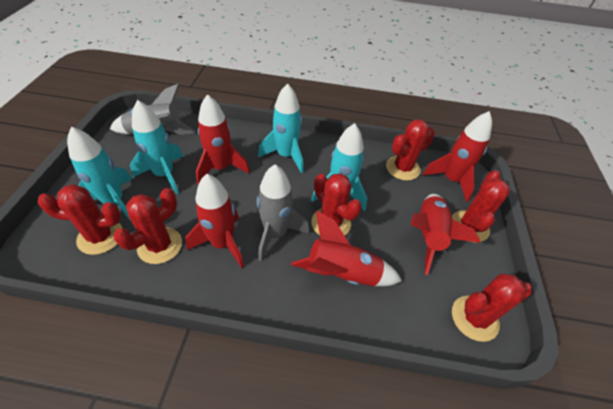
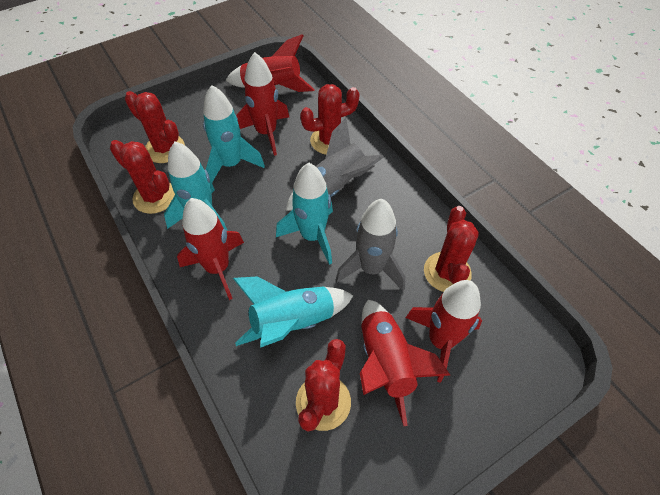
red cactus: 6 -> 5

